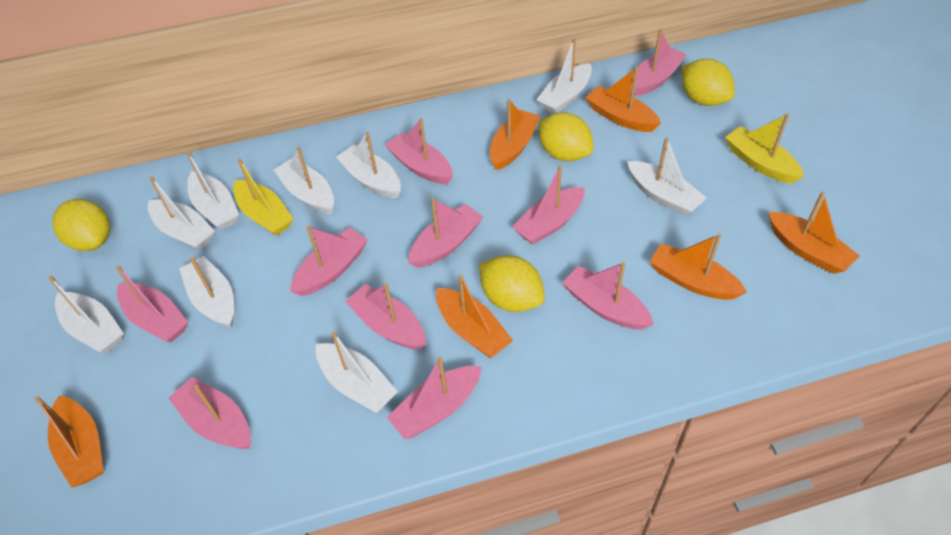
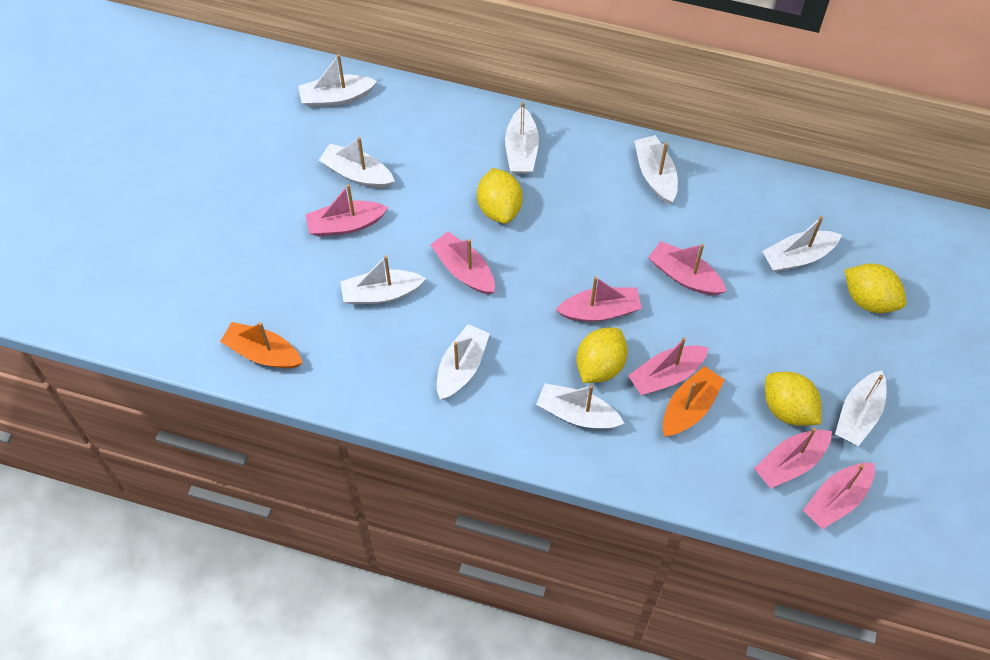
orange boat: 6 -> 2
pink boat: 10 -> 7
yellow boat: 2 -> 0

